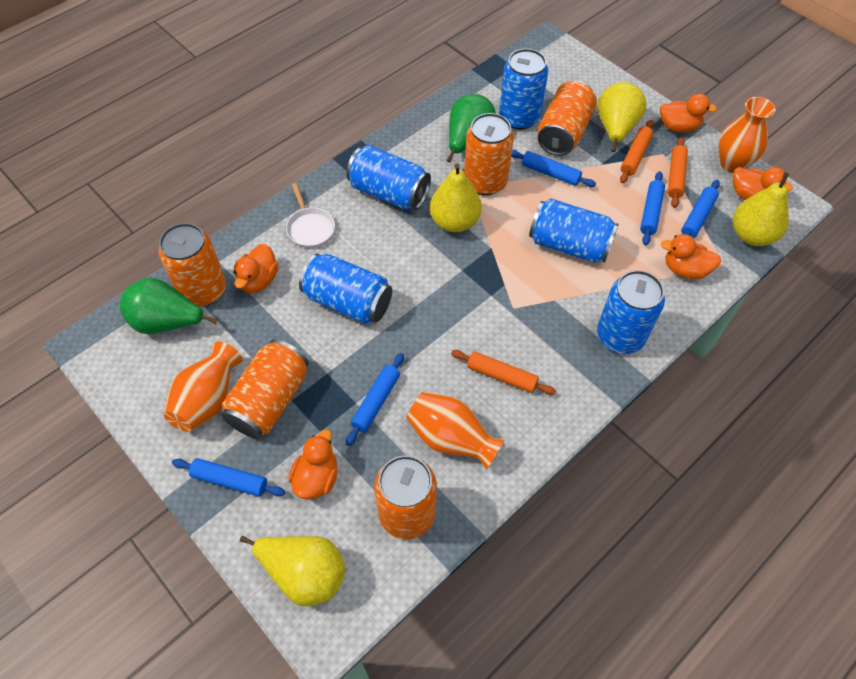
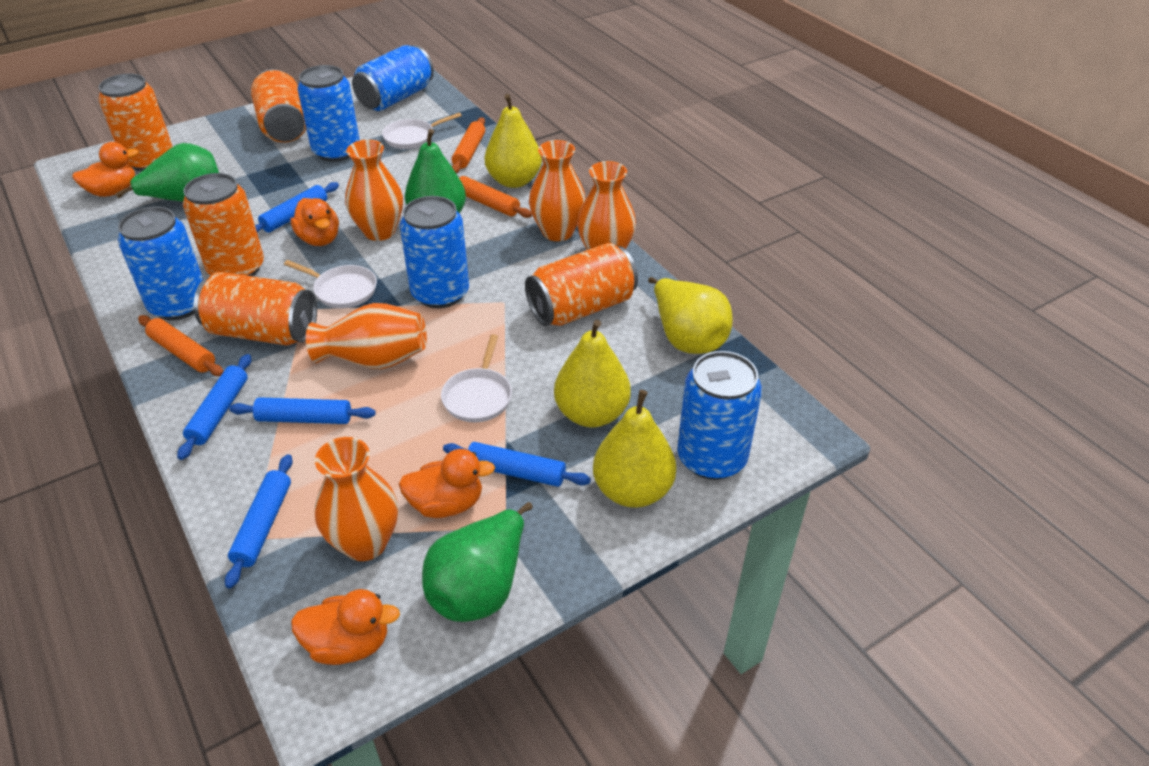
green pear: 2 -> 3
orange duck: 5 -> 4
orange vase: 3 -> 5
white pan: 1 -> 3

